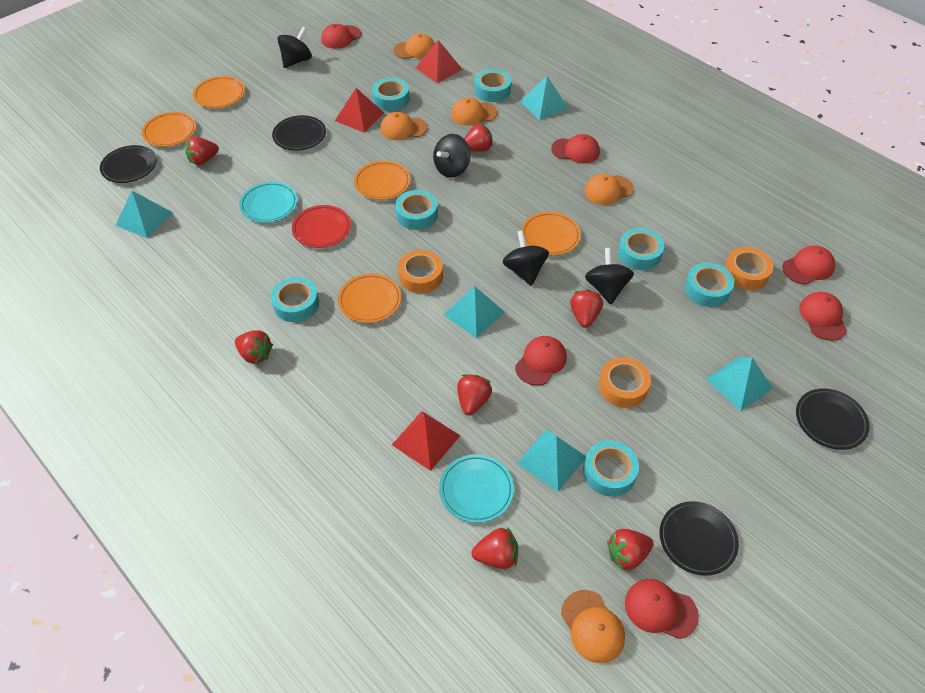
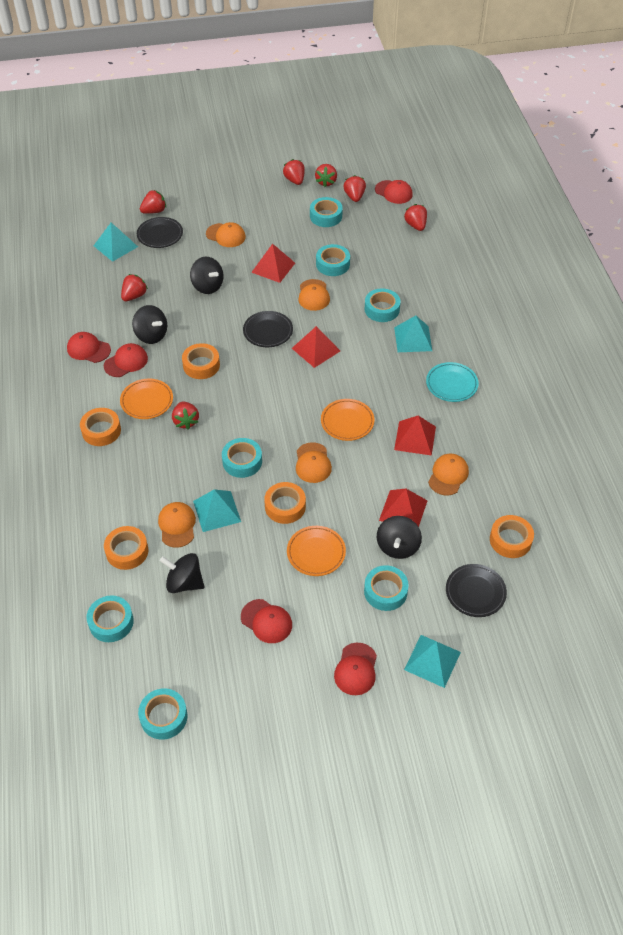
black plate: 4 -> 3
orange plate: 5 -> 3
orange tape: 3 -> 5
red cap: 6 -> 5
red plate: 1 -> 0
red pyramid: 3 -> 4
turquoise plate: 2 -> 1
turquoise pyramid: 5 -> 4

